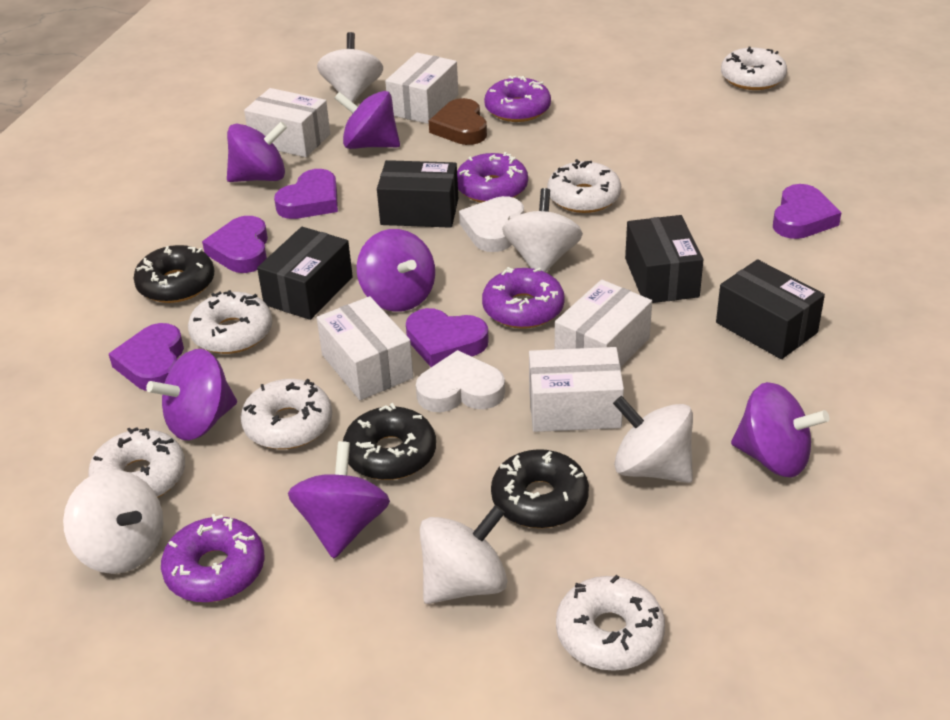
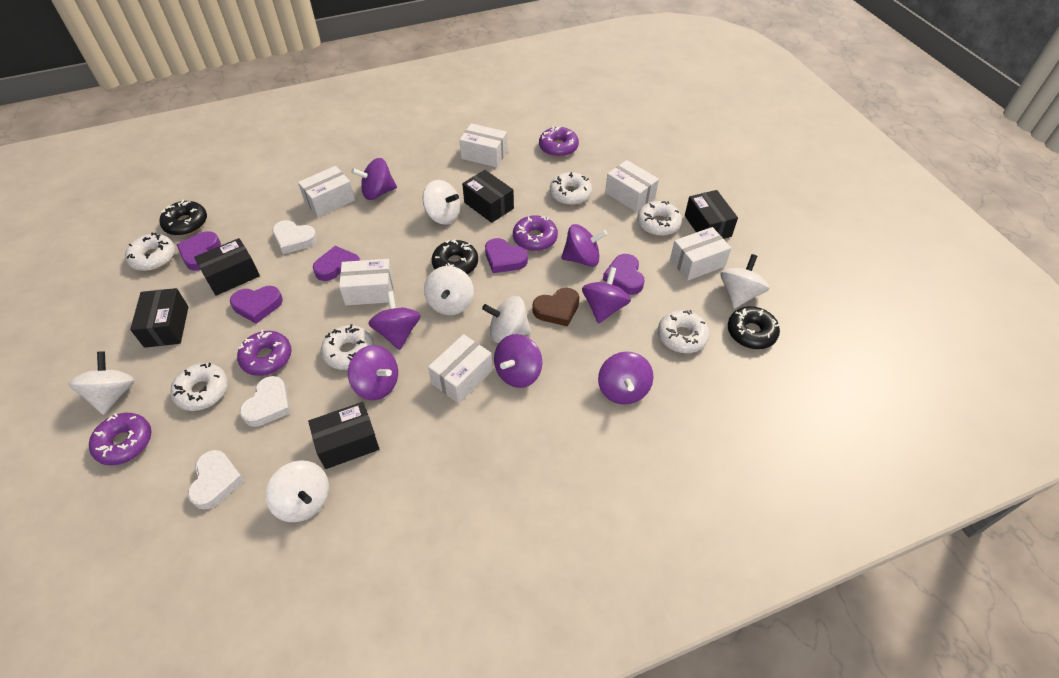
black box: 4 -> 5
purple spinning top: 6 -> 7
white box: 5 -> 6
white heart: 2 -> 3
white spinning top: 5 -> 6

